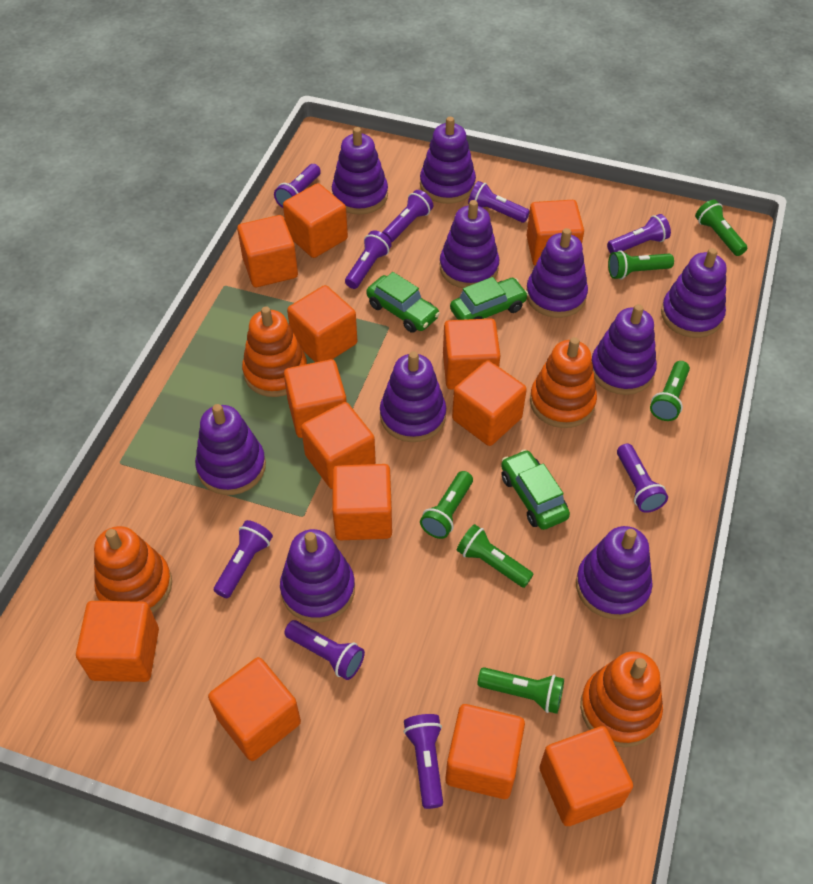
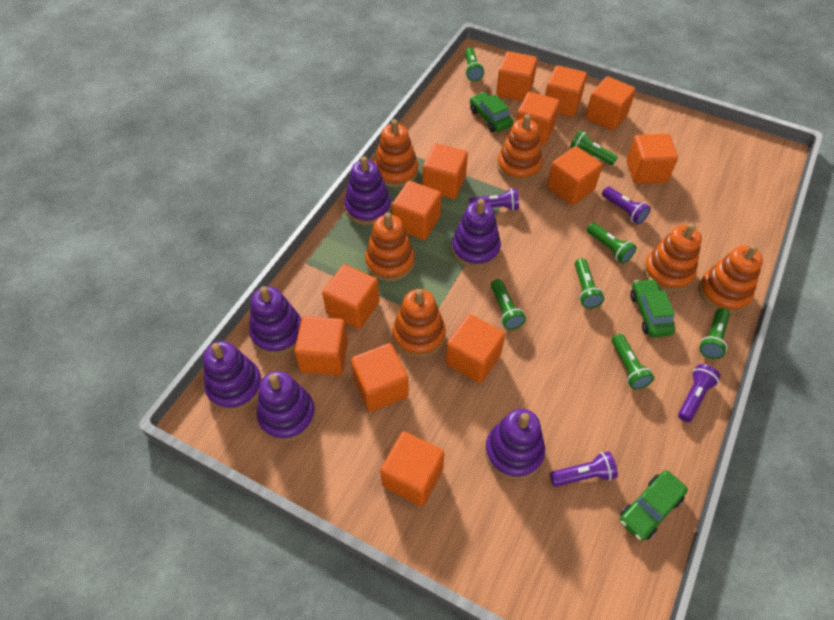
green flashlight: 6 -> 7
orange stacking toy: 4 -> 6
purple flashlight: 9 -> 4
purple stacking toy: 10 -> 6

